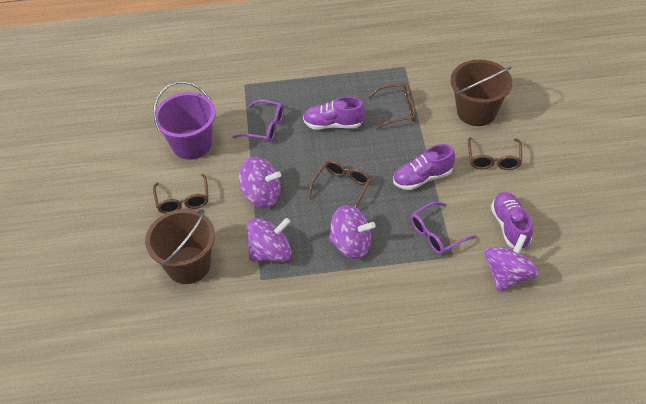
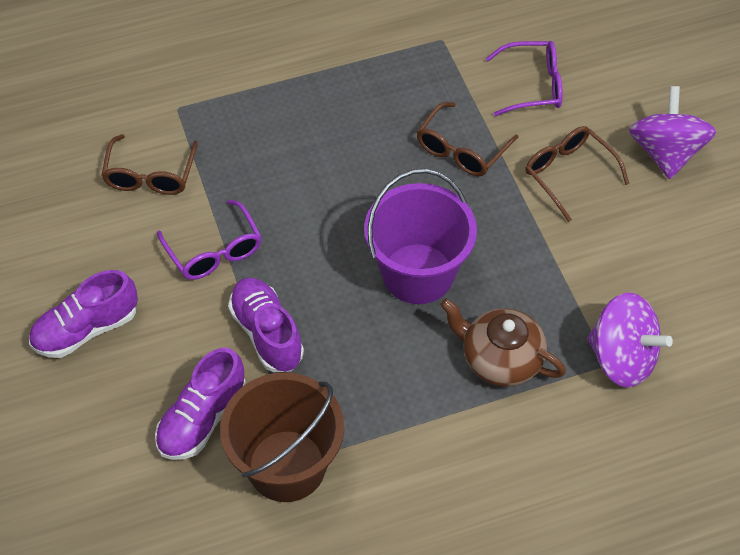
brown bucket: 2 -> 1
brown glasses: 4 -> 3
brown teapot: 0 -> 1
purple spinning top: 4 -> 2

